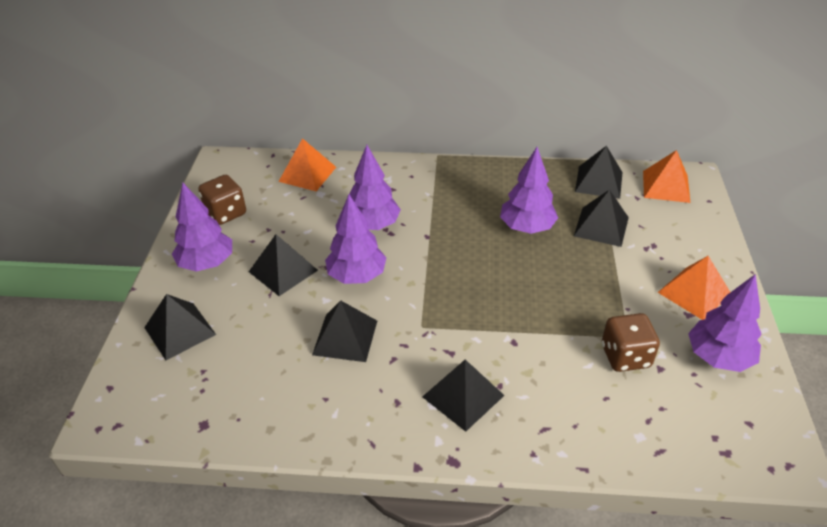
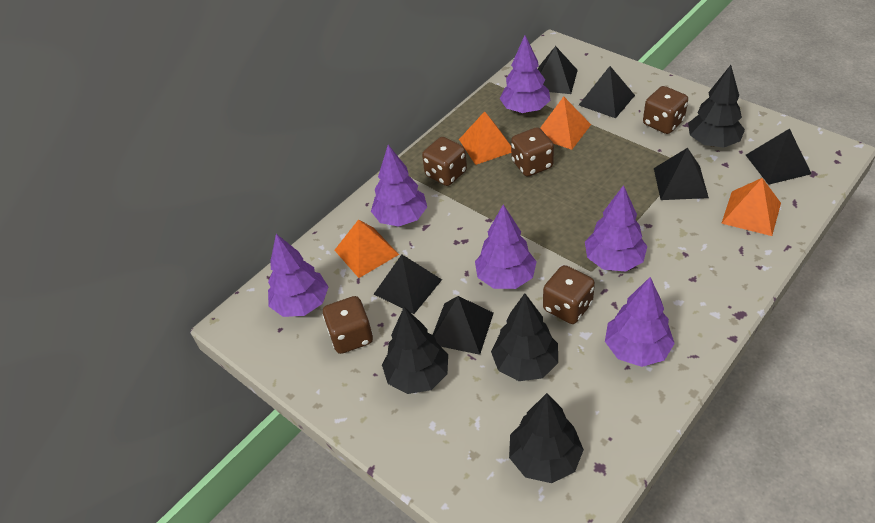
black tree: 0 -> 4
brown dice: 2 -> 5
orange pyramid: 3 -> 4
purple tree: 5 -> 6

